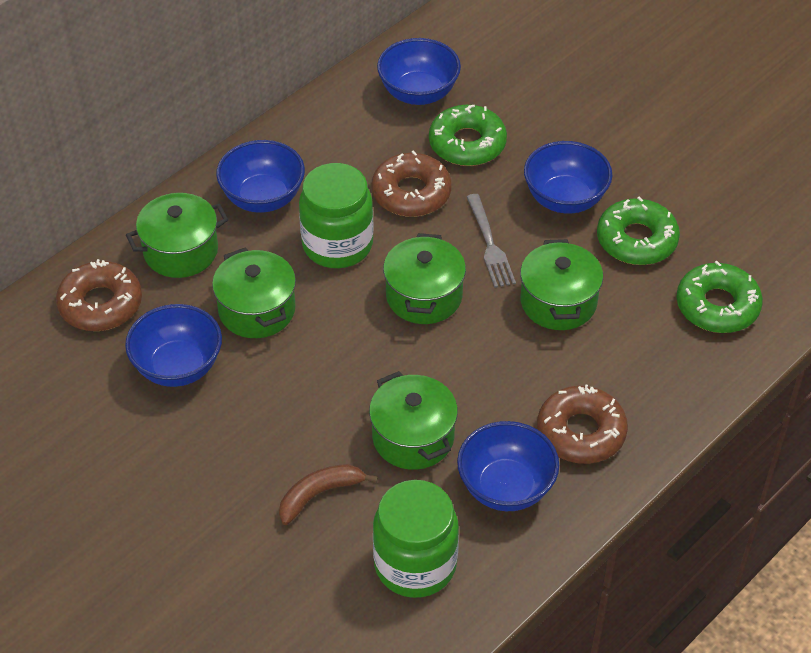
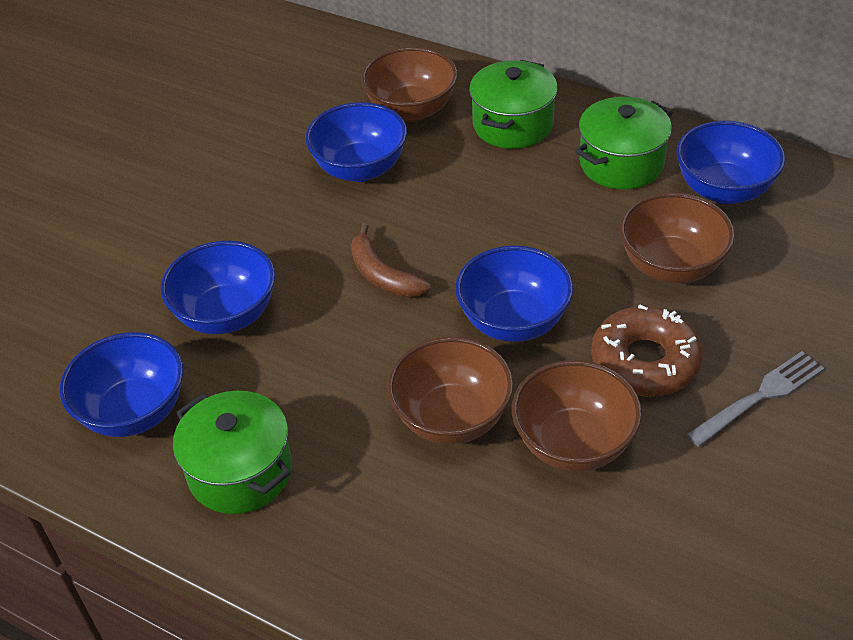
brown bowl: 0 -> 4
brown donut: 3 -> 1
green donut: 3 -> 0
green jar: 2 -> 0
green pot: 5 -> 3

